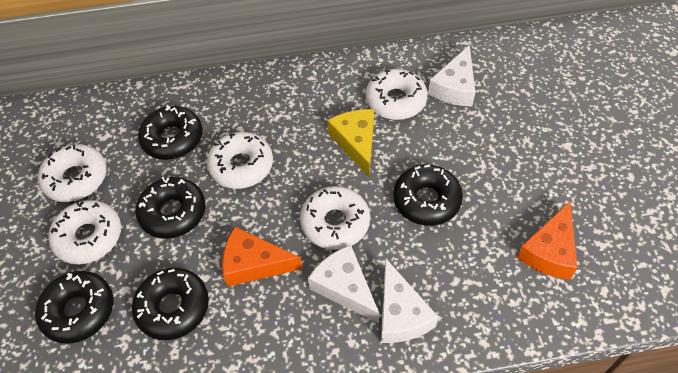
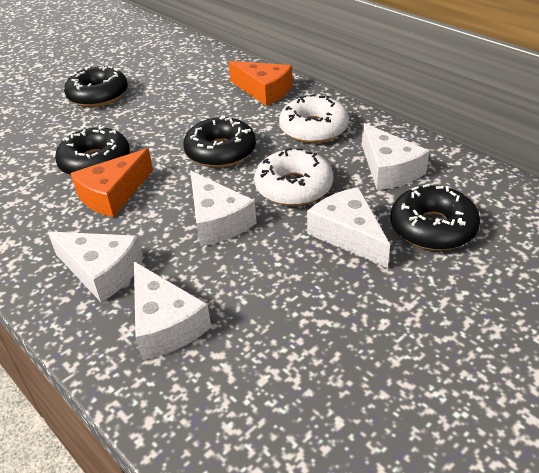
black donut: 5 -> 4
white cheese: 3 -> 5
white donut: 5 -> 2
yellow cheese: 1 -> 0

